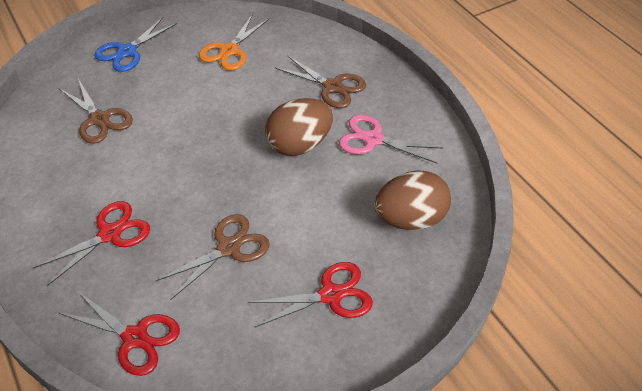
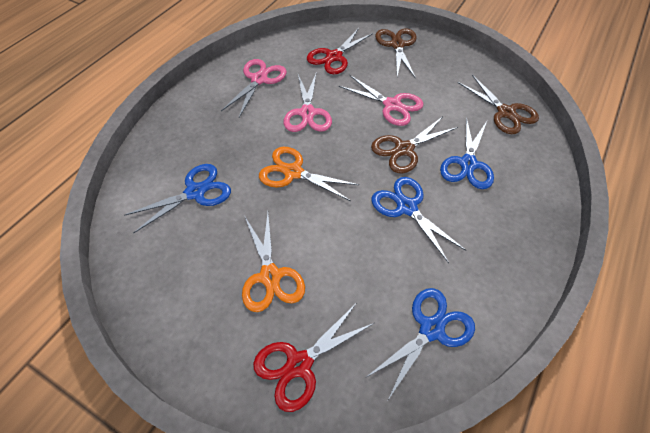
blue scissors: 1 -> 4
brown egg: 2 -> 0
orange scissors: 1 -> 2
pink scissors: 1 -> 3
red scissors: 3 -> 2

